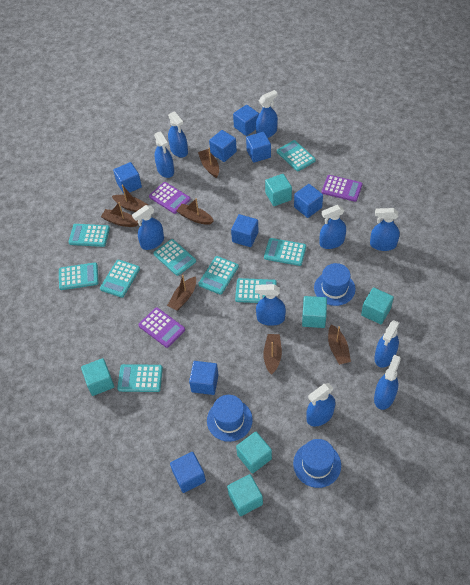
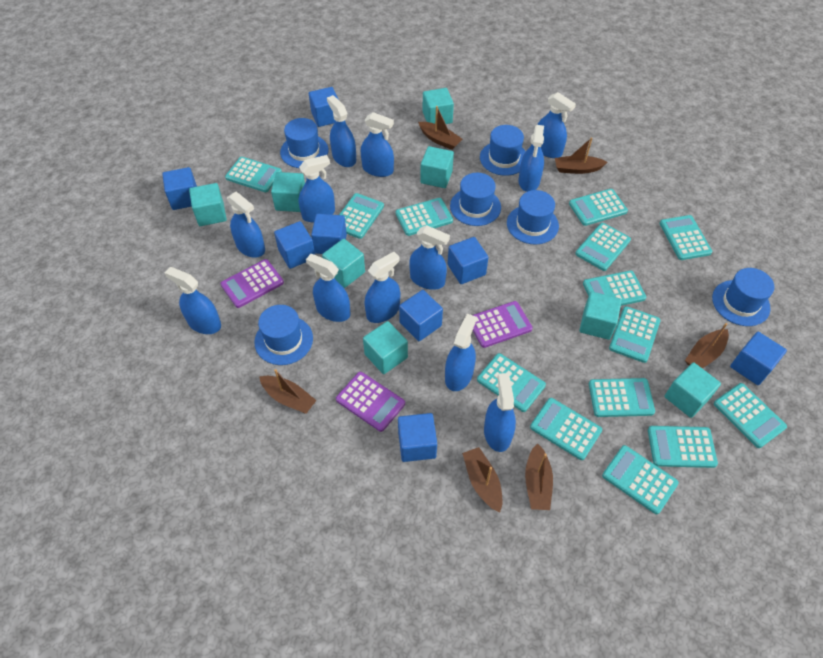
blue hat: 3 -> 6
blue spray bottle: 10 -> 12
brown boat: 7 -> 6
turquoise calculator: 9 -> 14
turquoise cube: 6 -> 8

